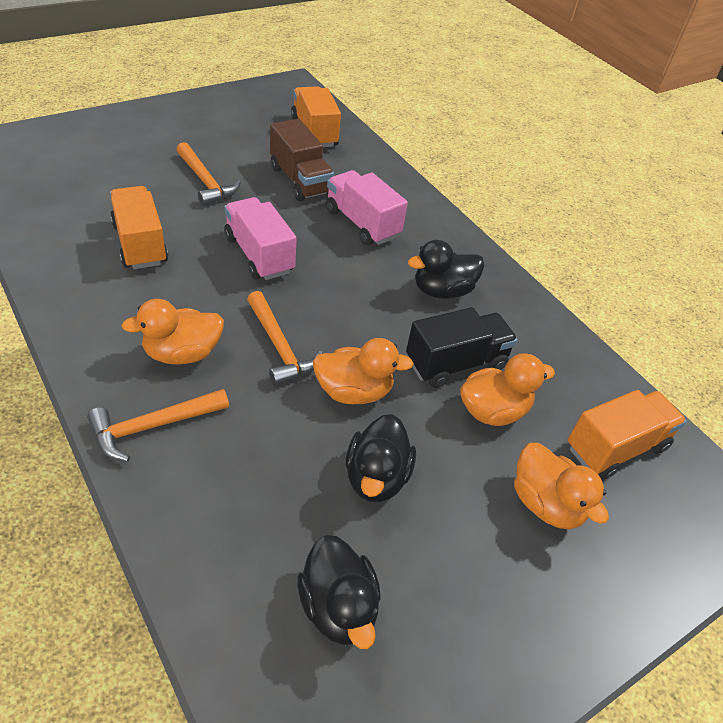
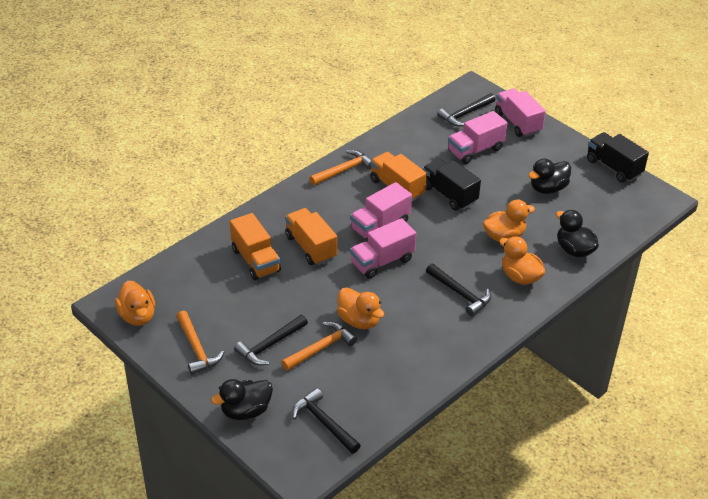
black hammer: 0 -> 4
black truck: 1 -> 2
brown truck: 1 -> 0
pink truck: 2 -> 4

